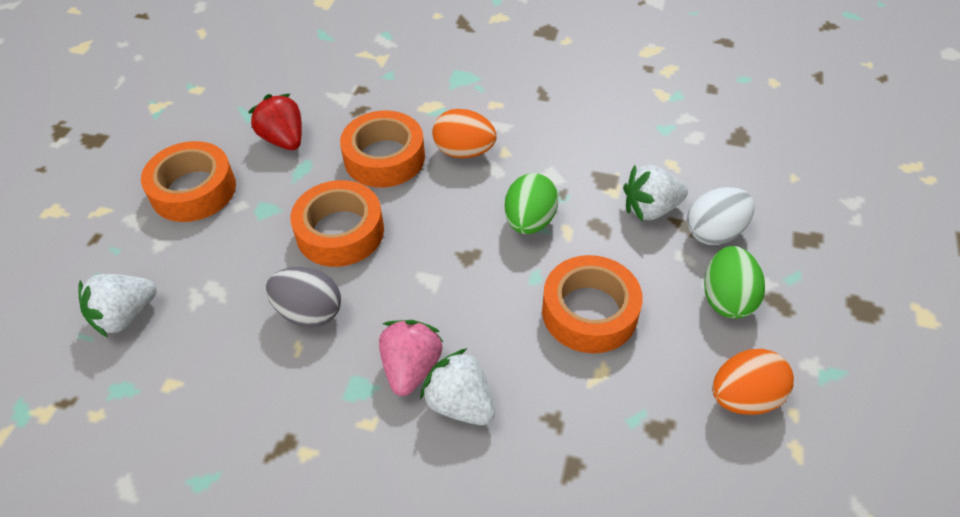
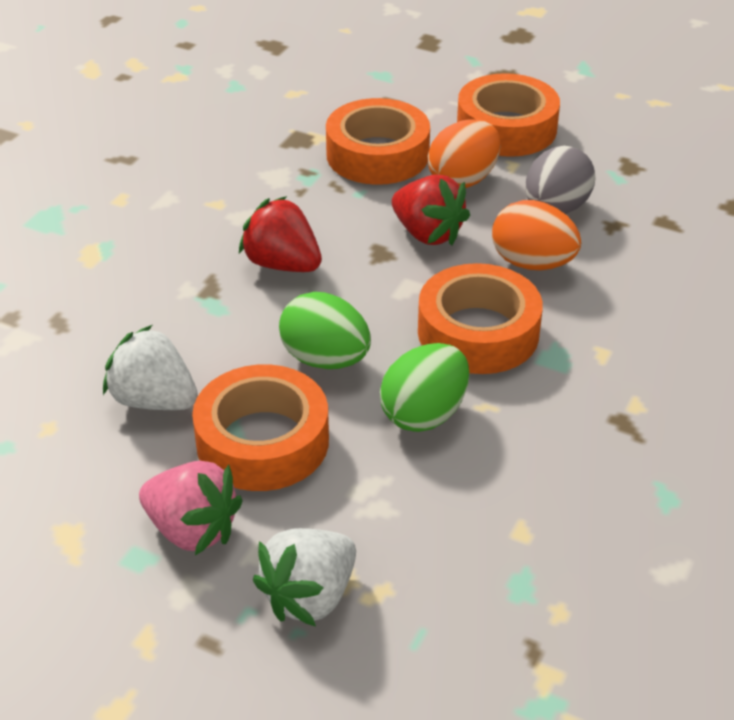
red strawberry: 1 -> 2
white egg: 1 -> 0
white strawberry: 3 -> 2

